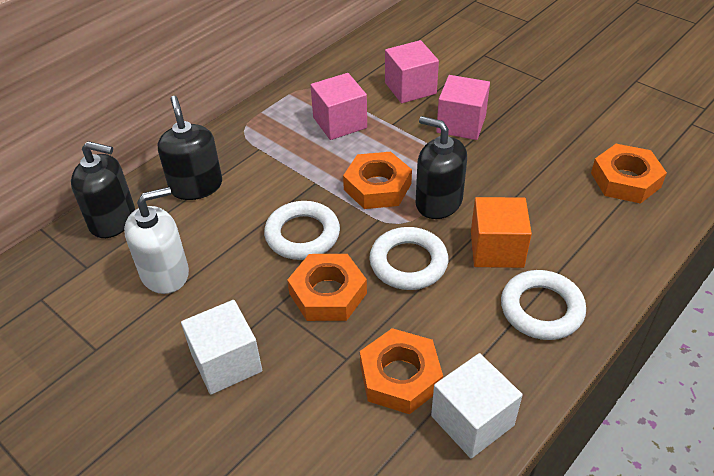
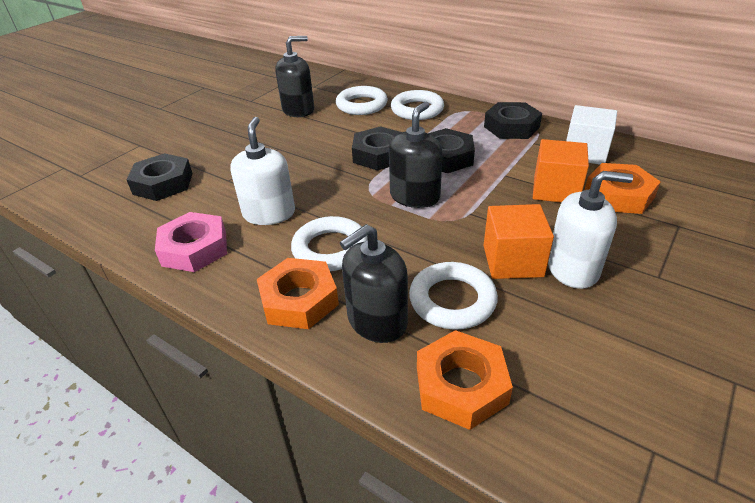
black nut: 0 -> 4
orange cube: 1 -> 2
orange nut: 4 -> 3
pink cube: 3 -> 0
pink nut: 0 -> 1
white cube: 2 -> 1
white ring: 3 -> 4
white soap dispenser: 1 -> 2

